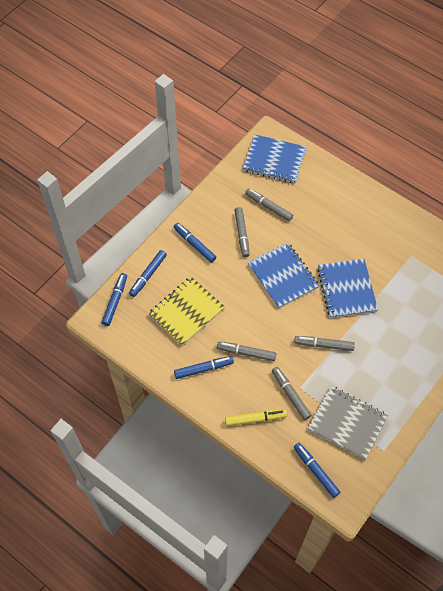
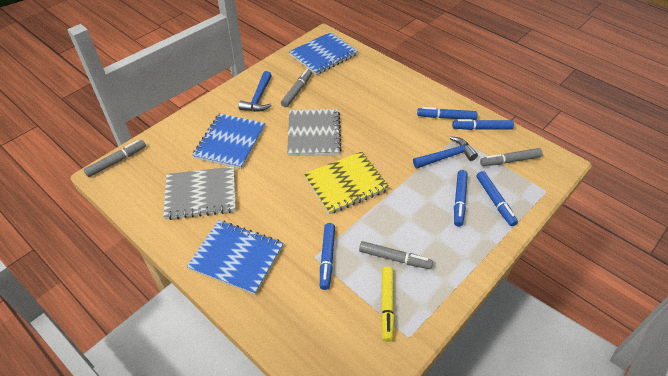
blue hammer: 0 -> 2
grey marker: 5 -> 4
grey notebook: 1 -> 2

